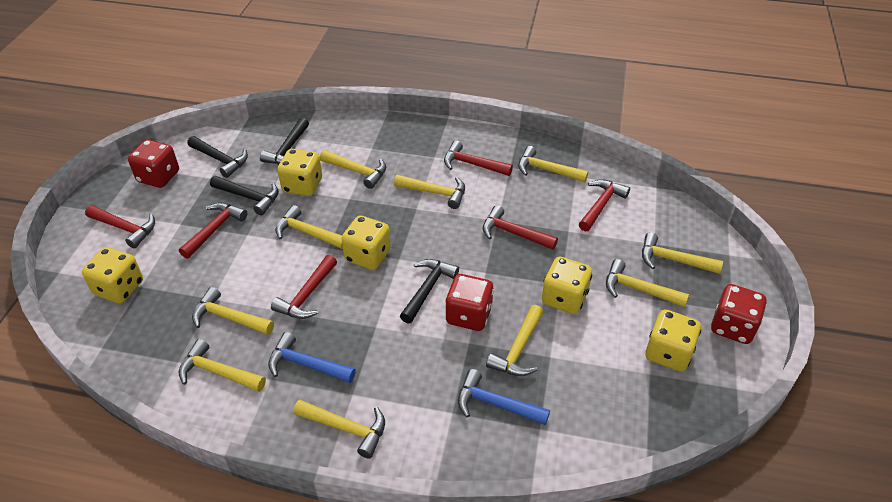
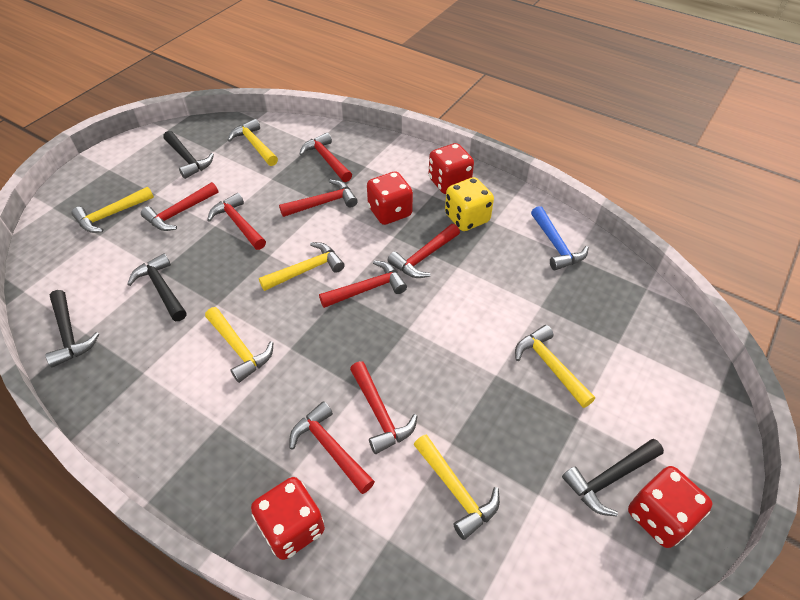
blue hammer: 2 -> 1
red dice: 3 -> 4
red hammer: 6 -> 8
yellow dice: 5 -> 1
yellow hammer: 10 -> 6

